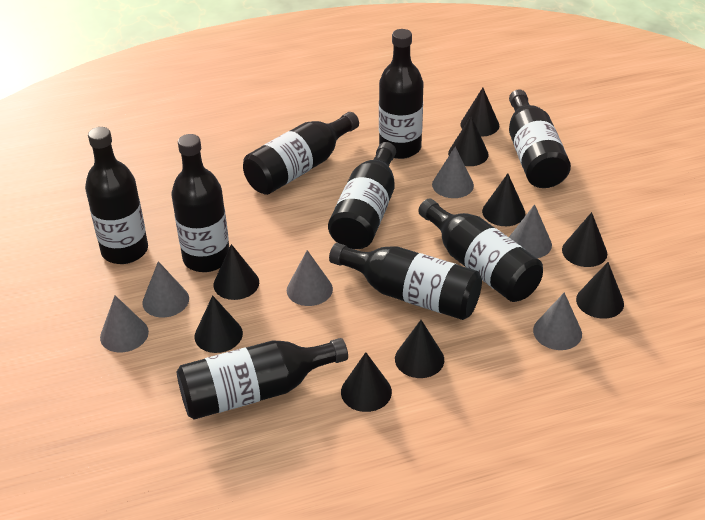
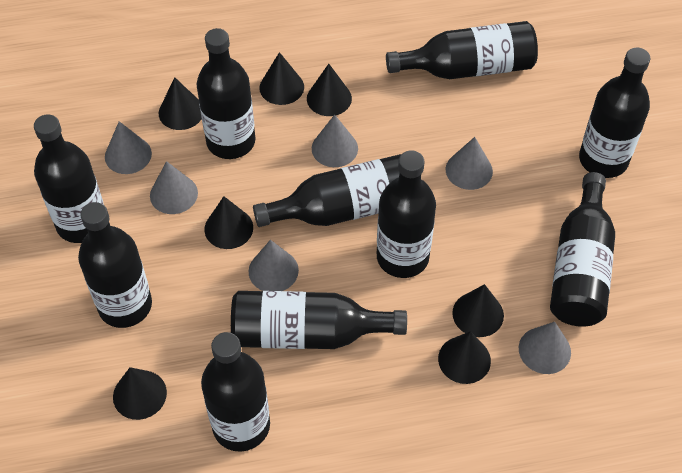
black bottle: 9 -> 10
black cone: 9 -> 7

